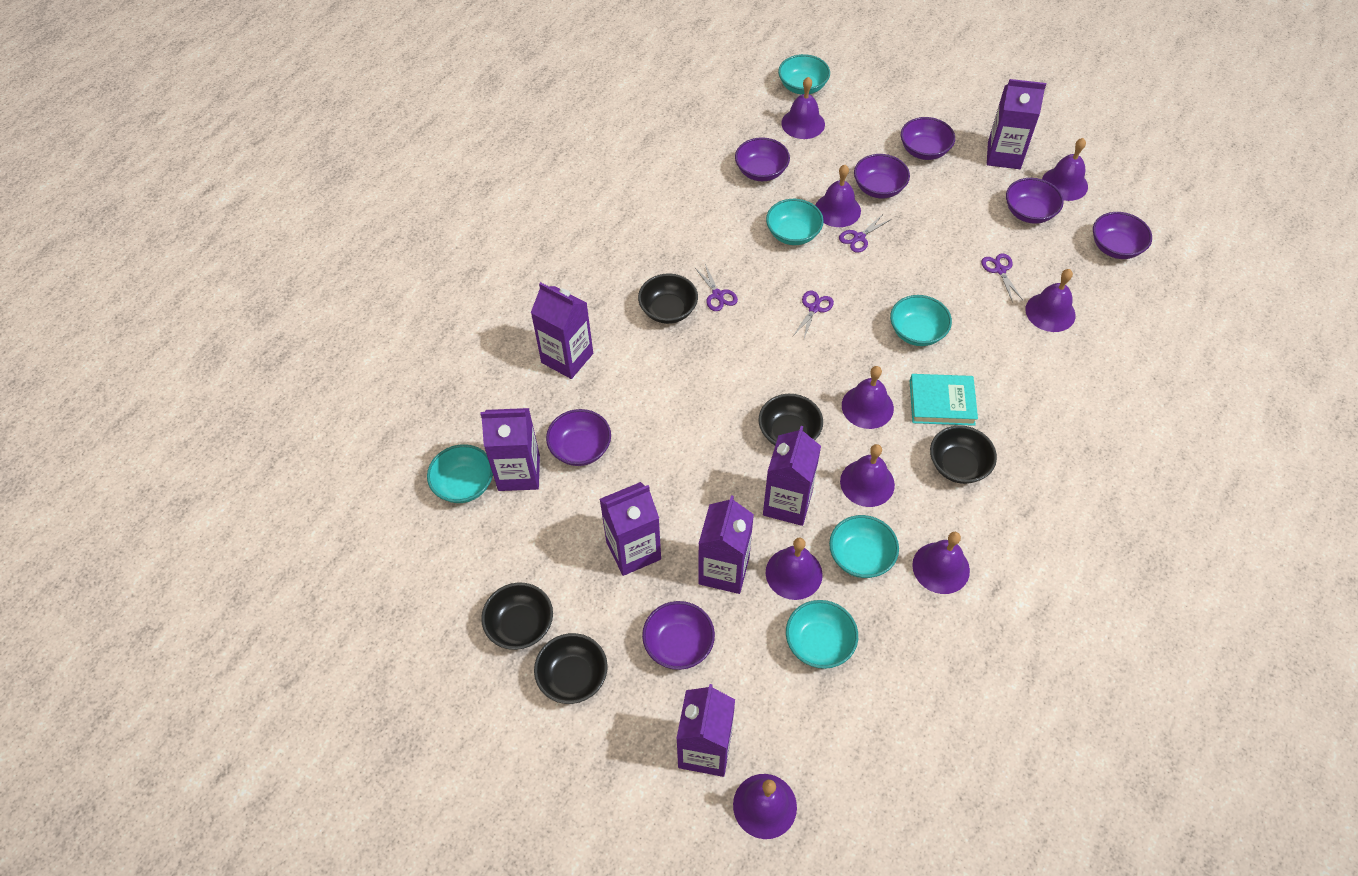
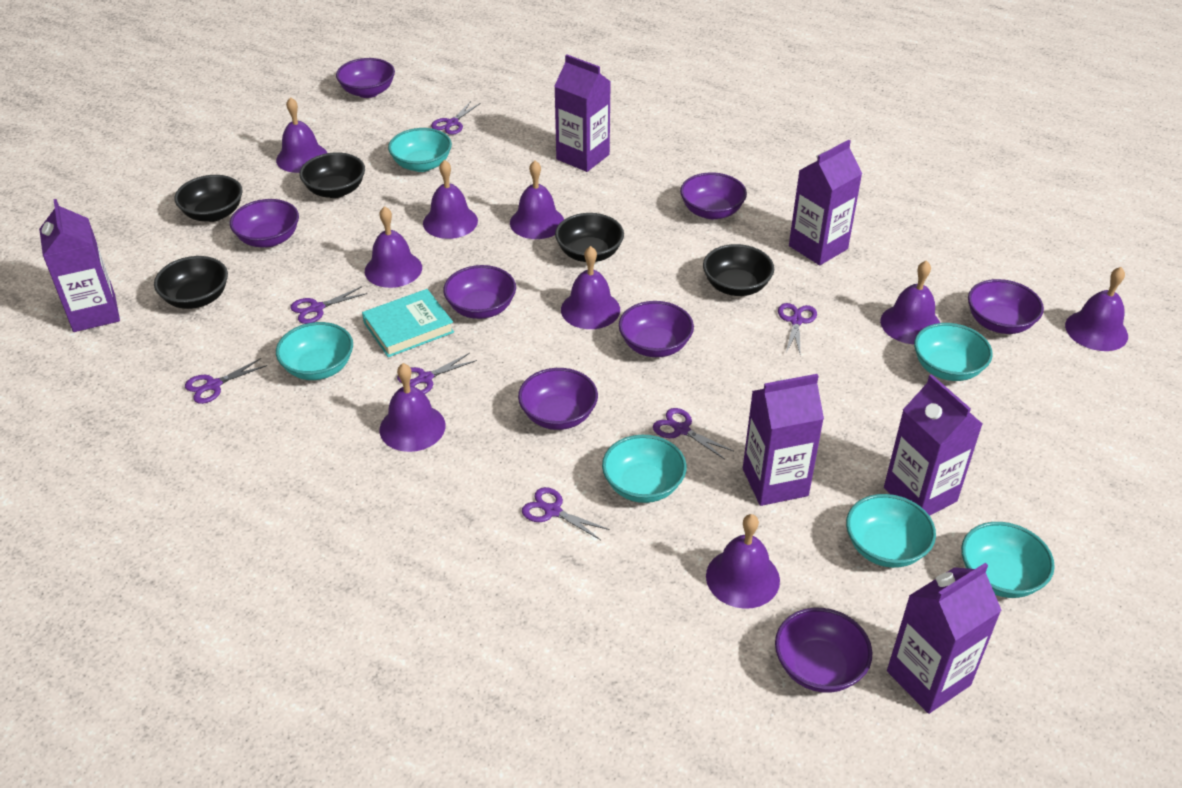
purple bowl: 7 -> 8
purple carton: 7 -> 6
purple scissors: 4 -> 7

